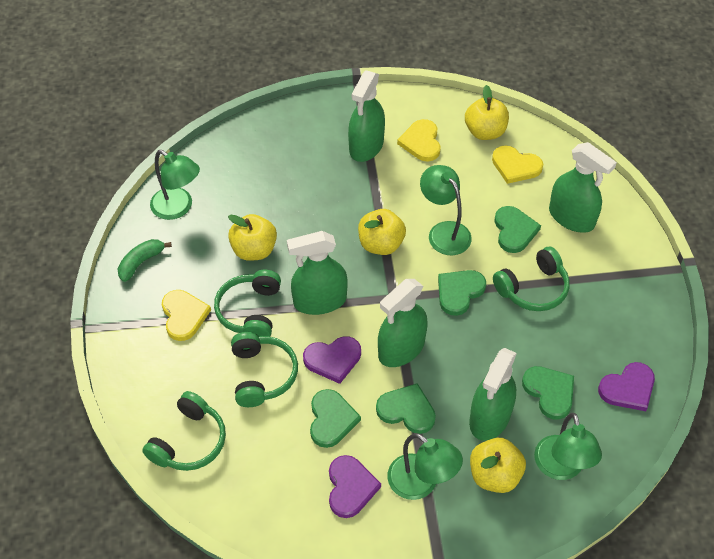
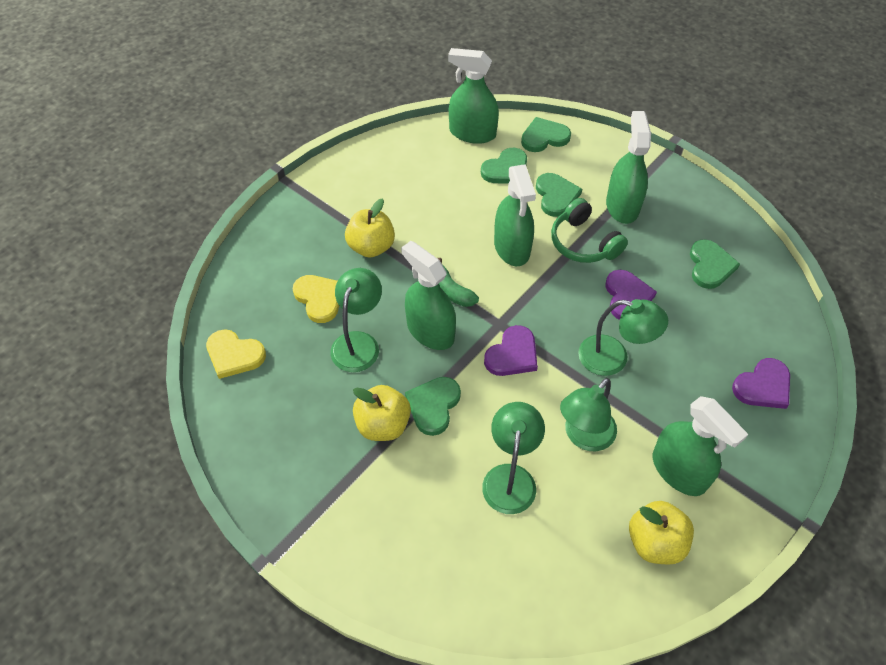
green headphones: 4 -> 1
yellow apple: 4 -> 3
yellow heart: 3 -> 2

